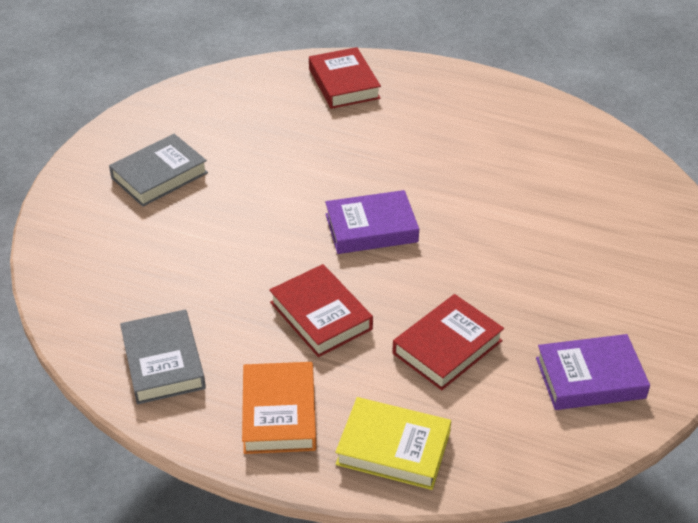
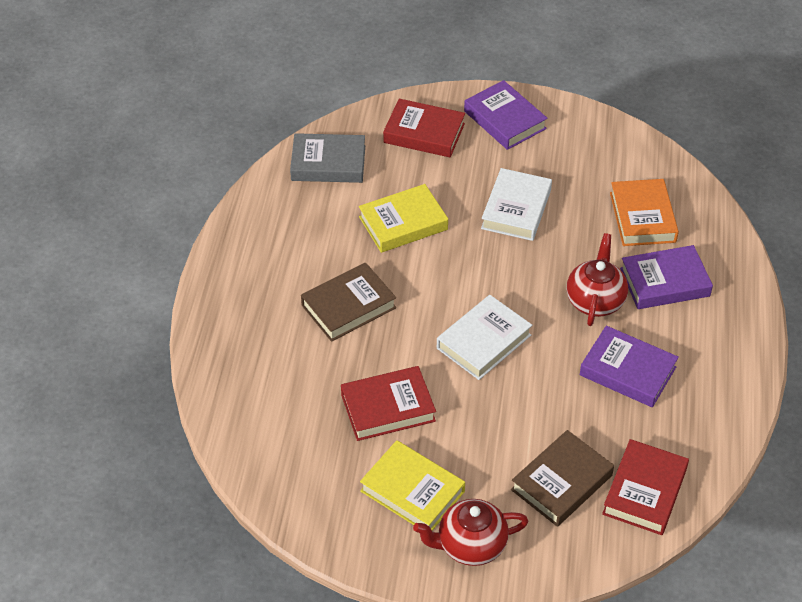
brown book: 0 -> 2
grey book: 2 -> 1
purple book: 2 -> 3
red teapot: 0 -> 2
white book: 0 -> 2
yellow book: 1 -> 2

